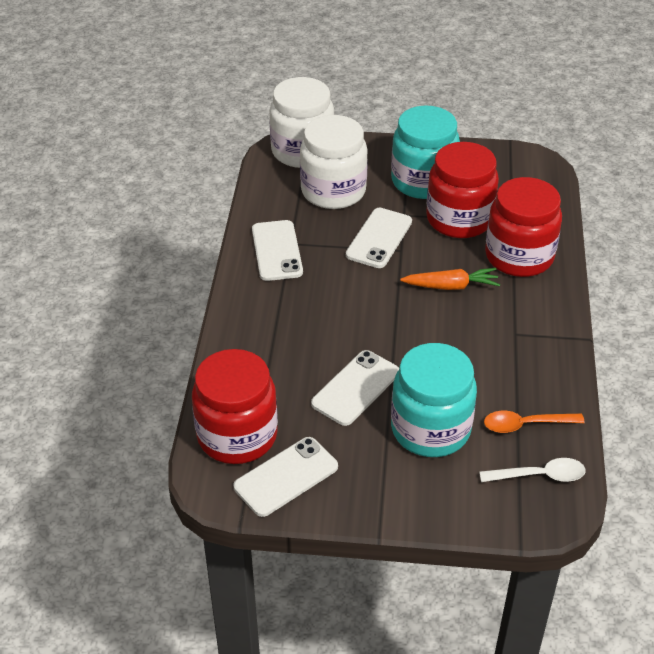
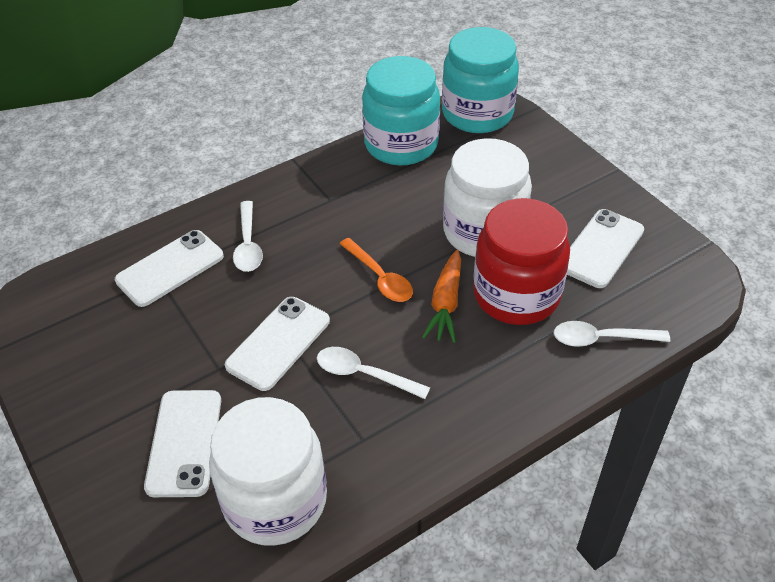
red jar: 3 -> 1
white spoon: 1 -> 3

